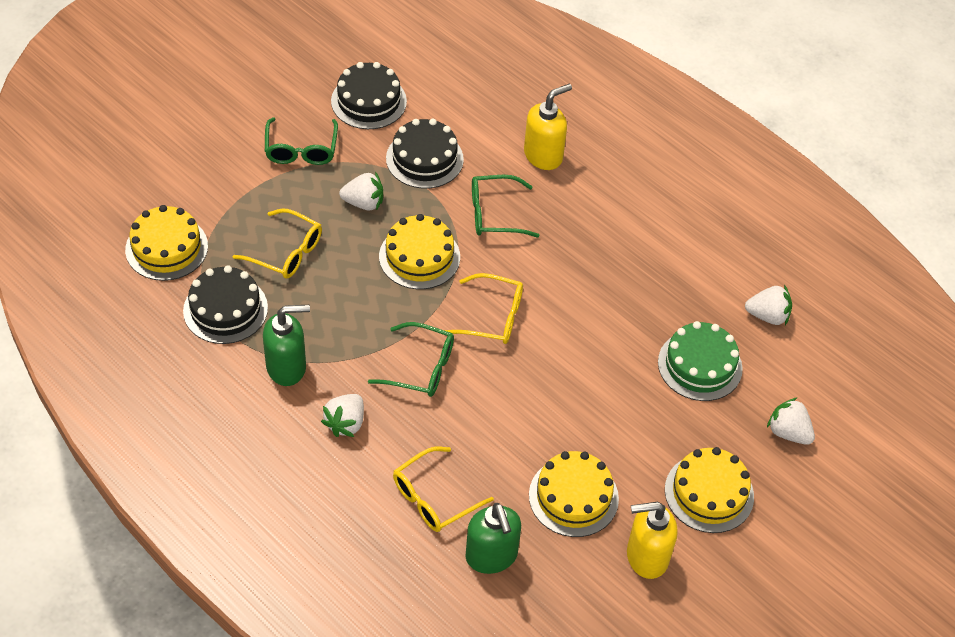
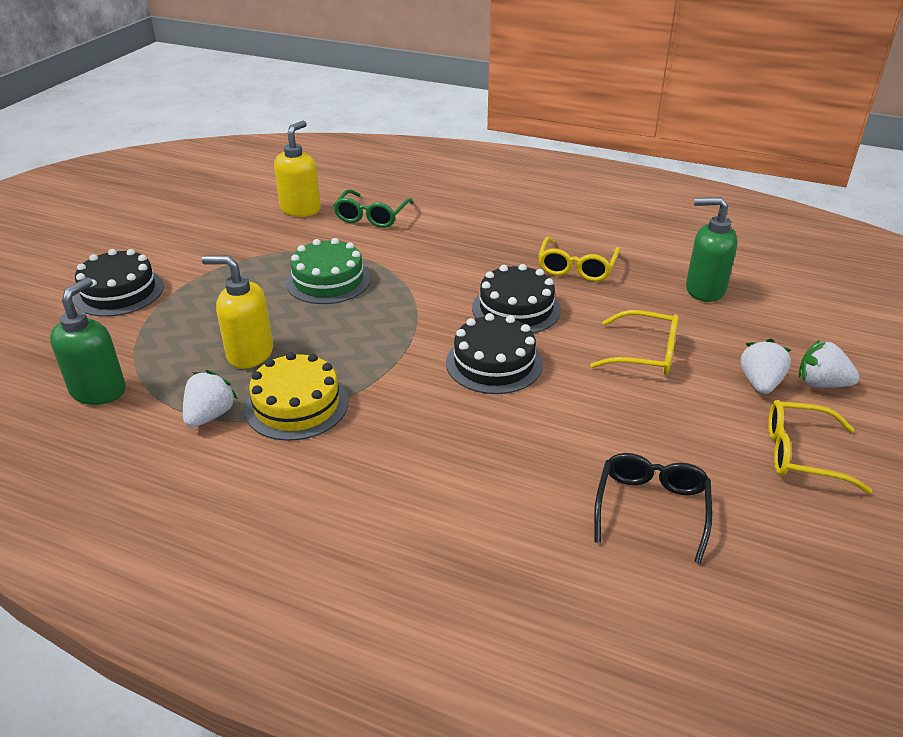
black glasses: 0 -> 1
green glasses: 3 -> 1
white strawberry: 4 -> 3
yellow cake: 4 -> 1

